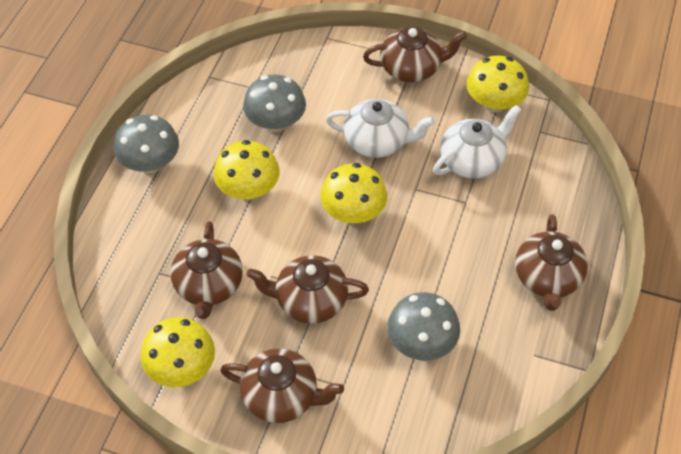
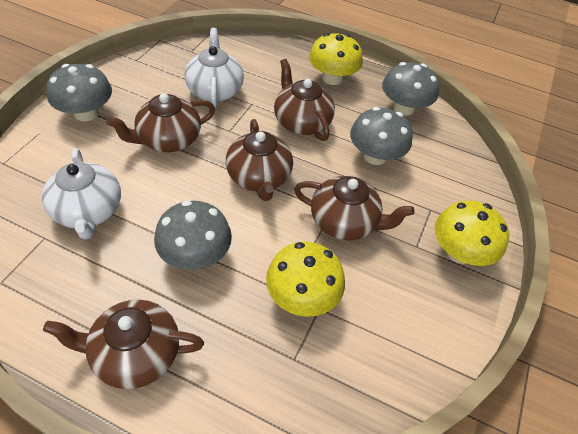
grey mushroom: 3 -> 4
yellow mushroom: 4 -> 3

